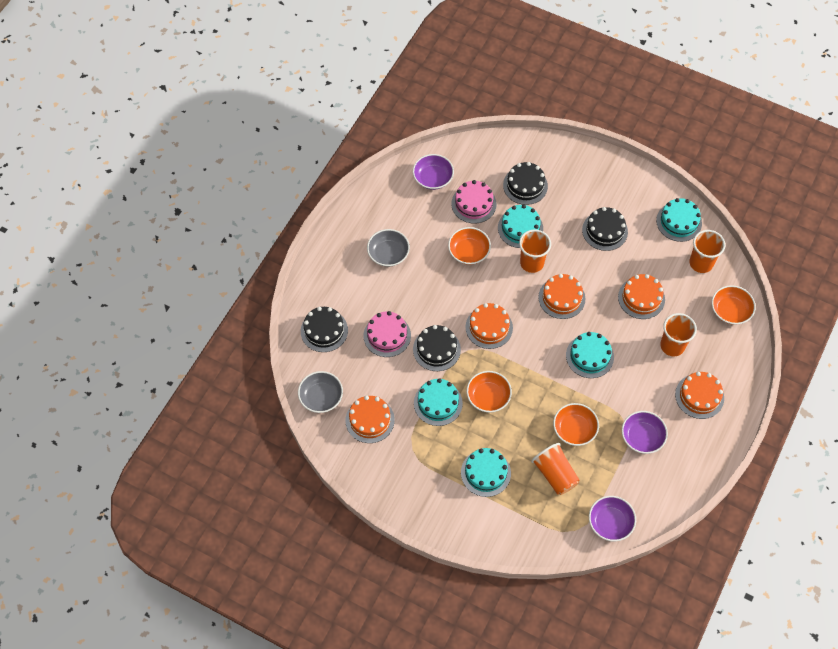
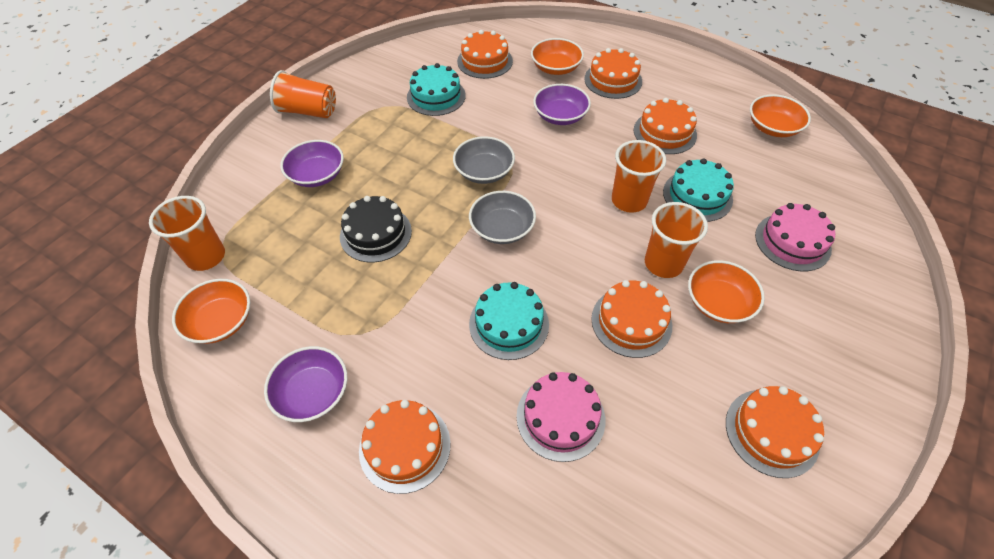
black cake: 4 -> 1
orange cake: 5 -> 6
turquoise cake: 5 -> 3

